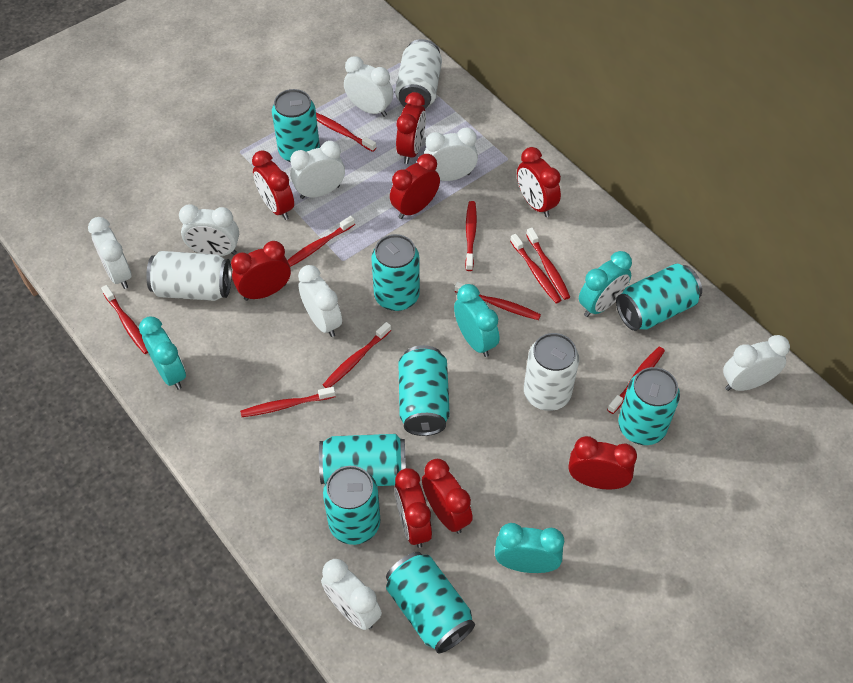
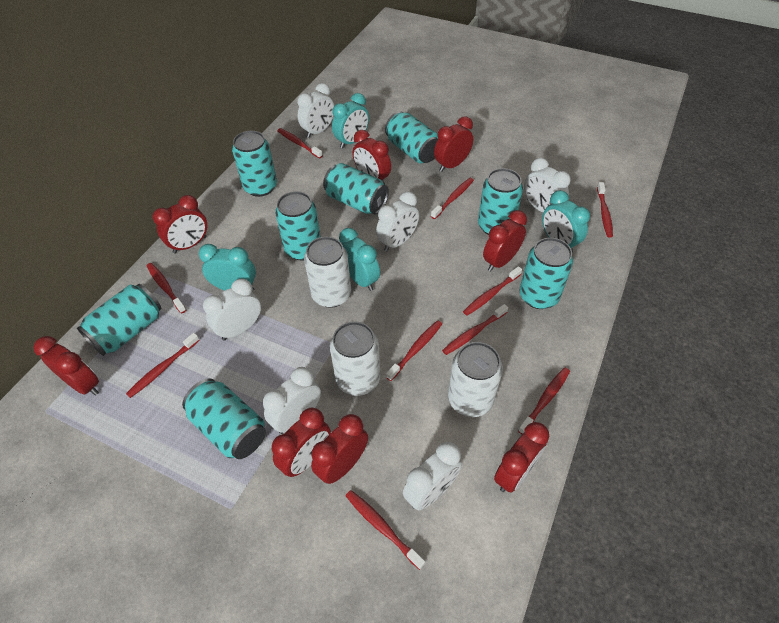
white clock: 8 -> 6

